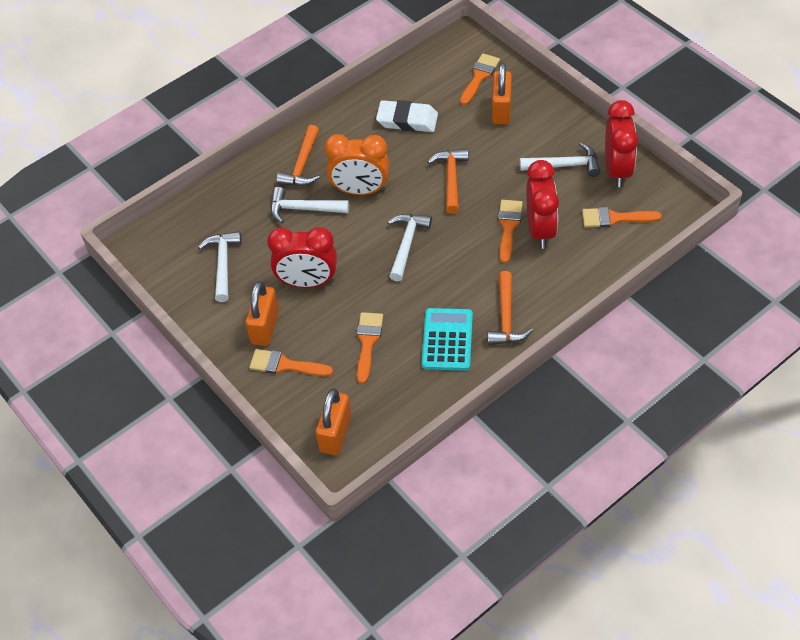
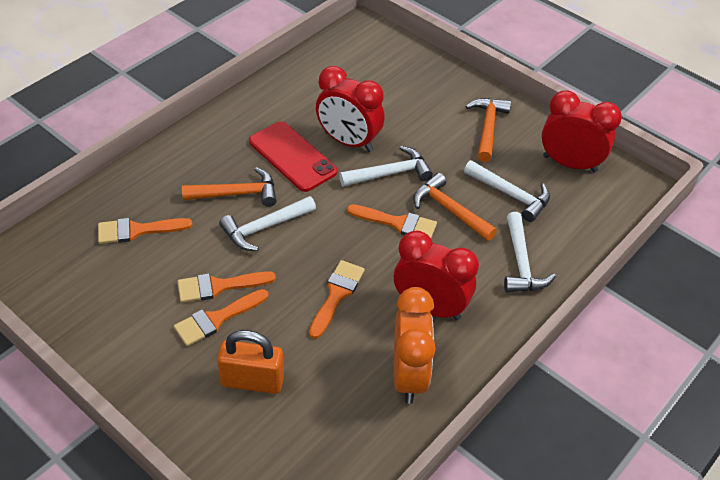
orange padlock: 3 -> 1
red phone: 0 -> 1
turquoise calculator: 1 -> 0
white eraser: 1 -> 0

